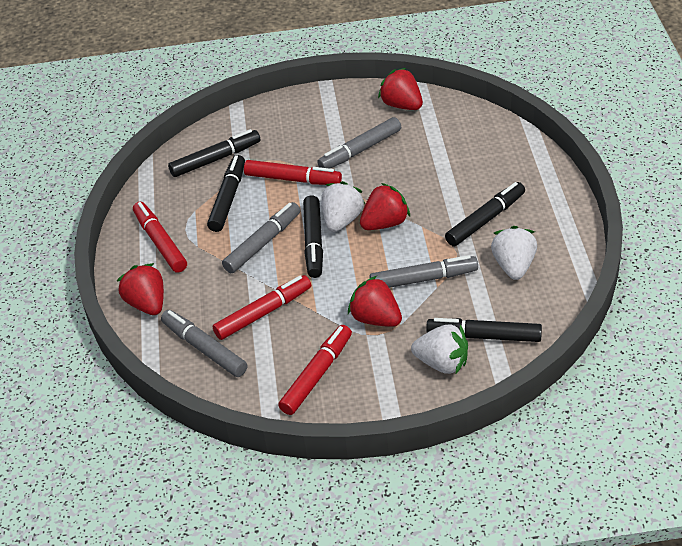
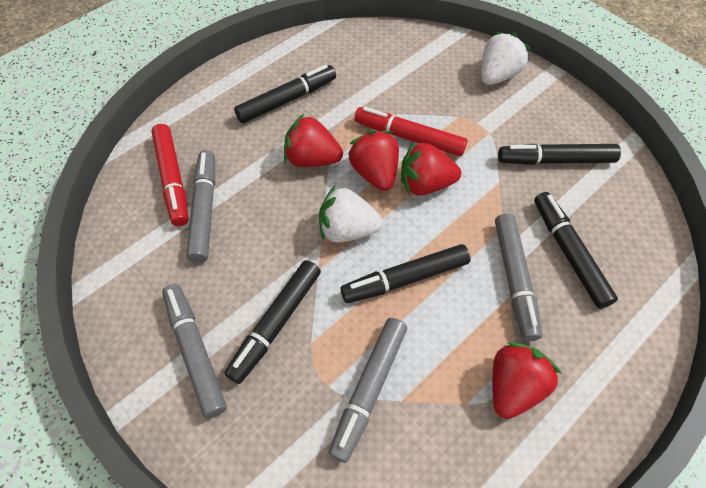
red marker: 4 -> 2
white strawberry: 3 -> 2

